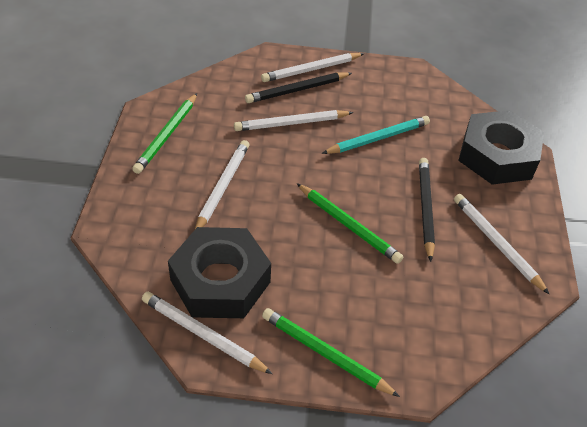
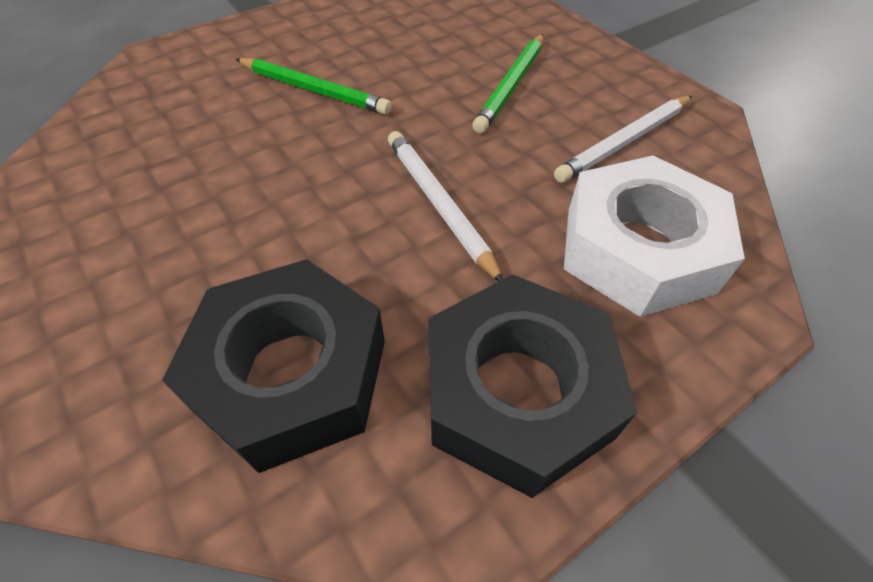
black pencil: 2 -> 0
green pencil: 3 -> 2
turquoise pencil: 1 -> 0
white nut: 0 -> 1
white pencil: 5 -> 2

